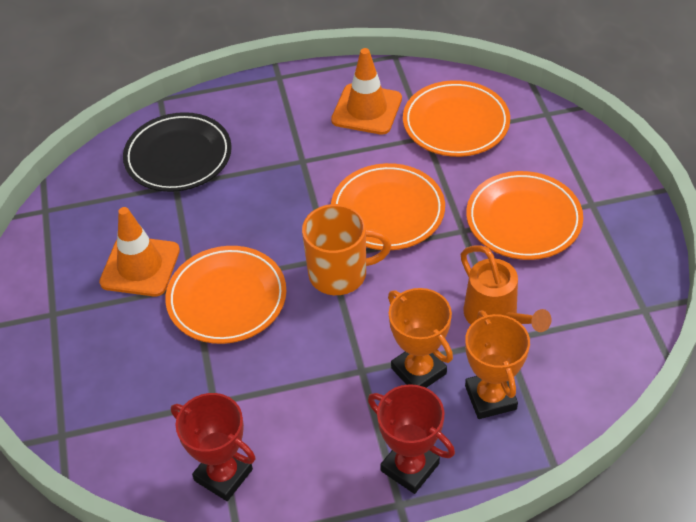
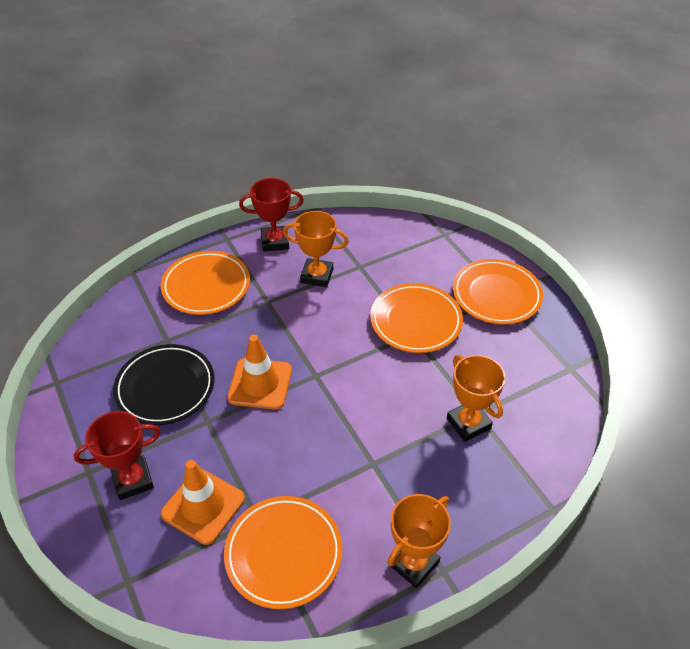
orange mug: 1 -> 0
orange trophy: 2 -> 3
orange watering can: 1 -> 0

